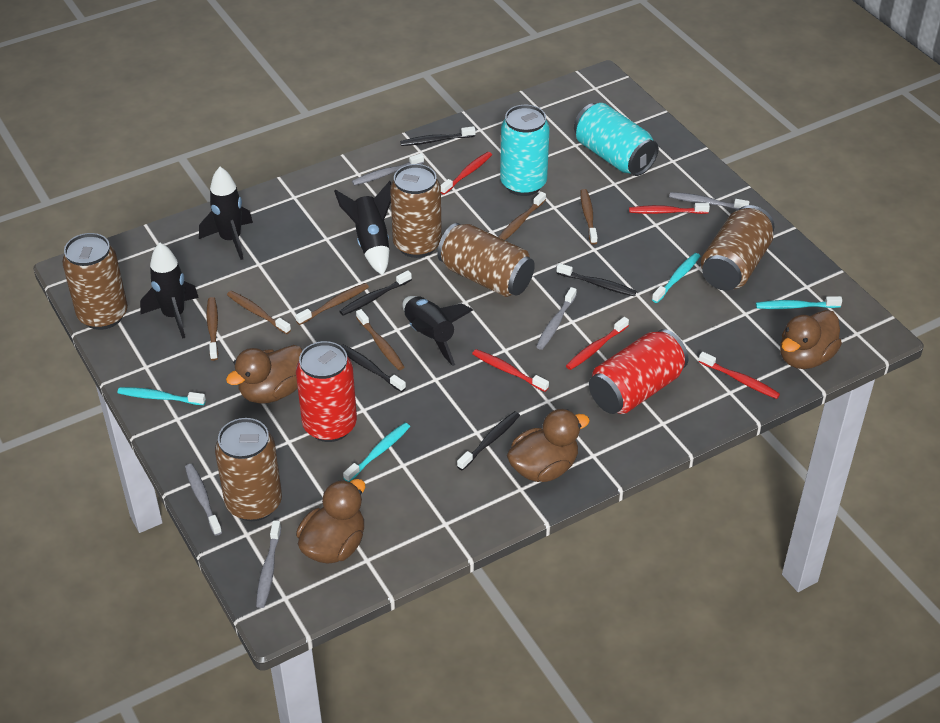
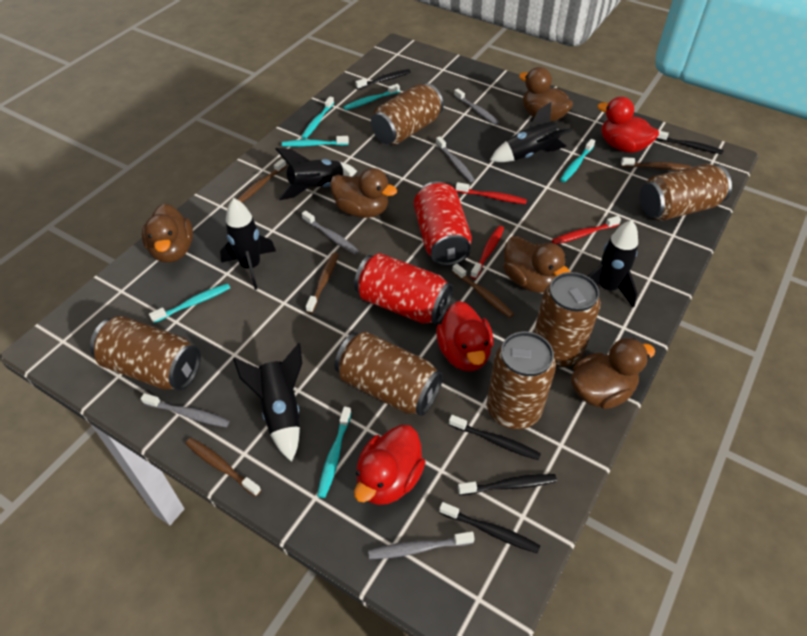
black rocket: 4 -> 5
brown can: 5 -> 6
brown duck: 4 -> 5
brown toothbrush: 6 -> 5
red duck: 0 -> 3
red toothbrush: 5 -> 3
turquoise can: 2 -> 0
turquoise toothbrush: 4 -> 6

